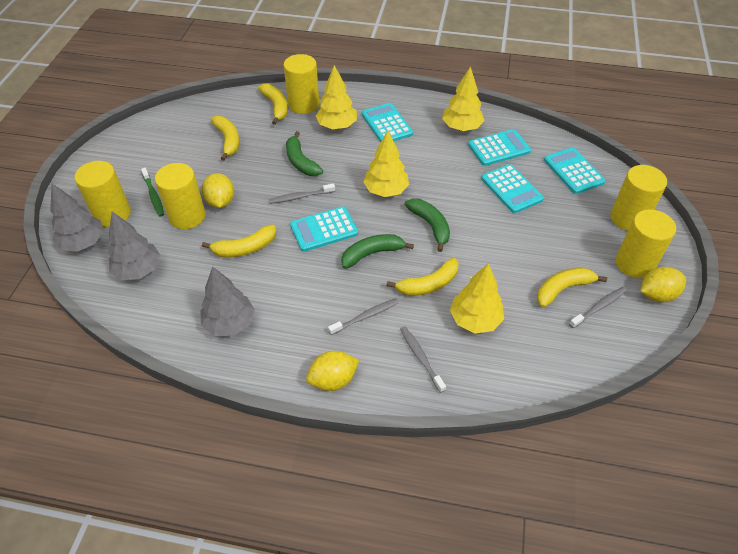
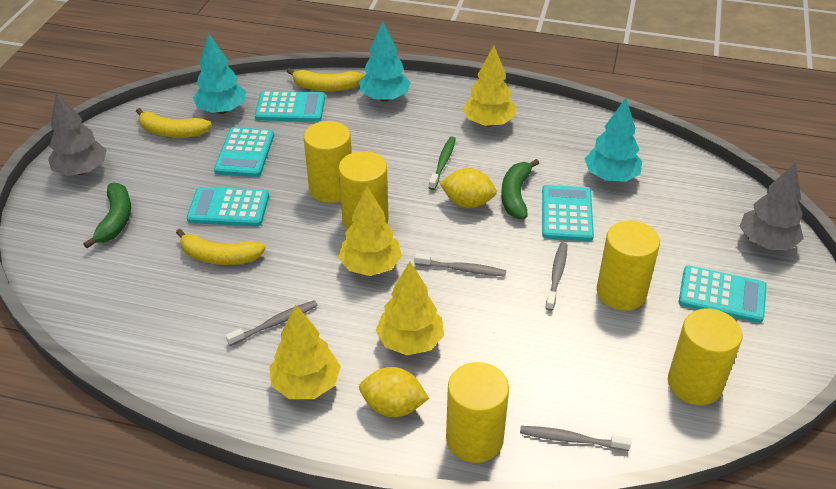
green banana: 3 -> 2
grey tree: 3 -> 2
turquoise tree: 0 -> 3
yellow banana: 5 -> 3
yellow lemon: 3 -> 2

